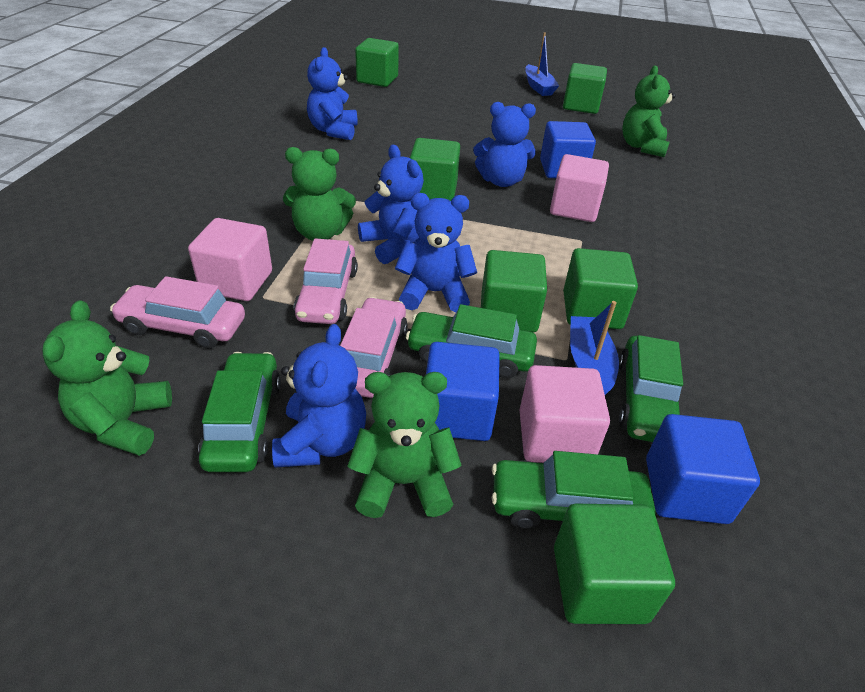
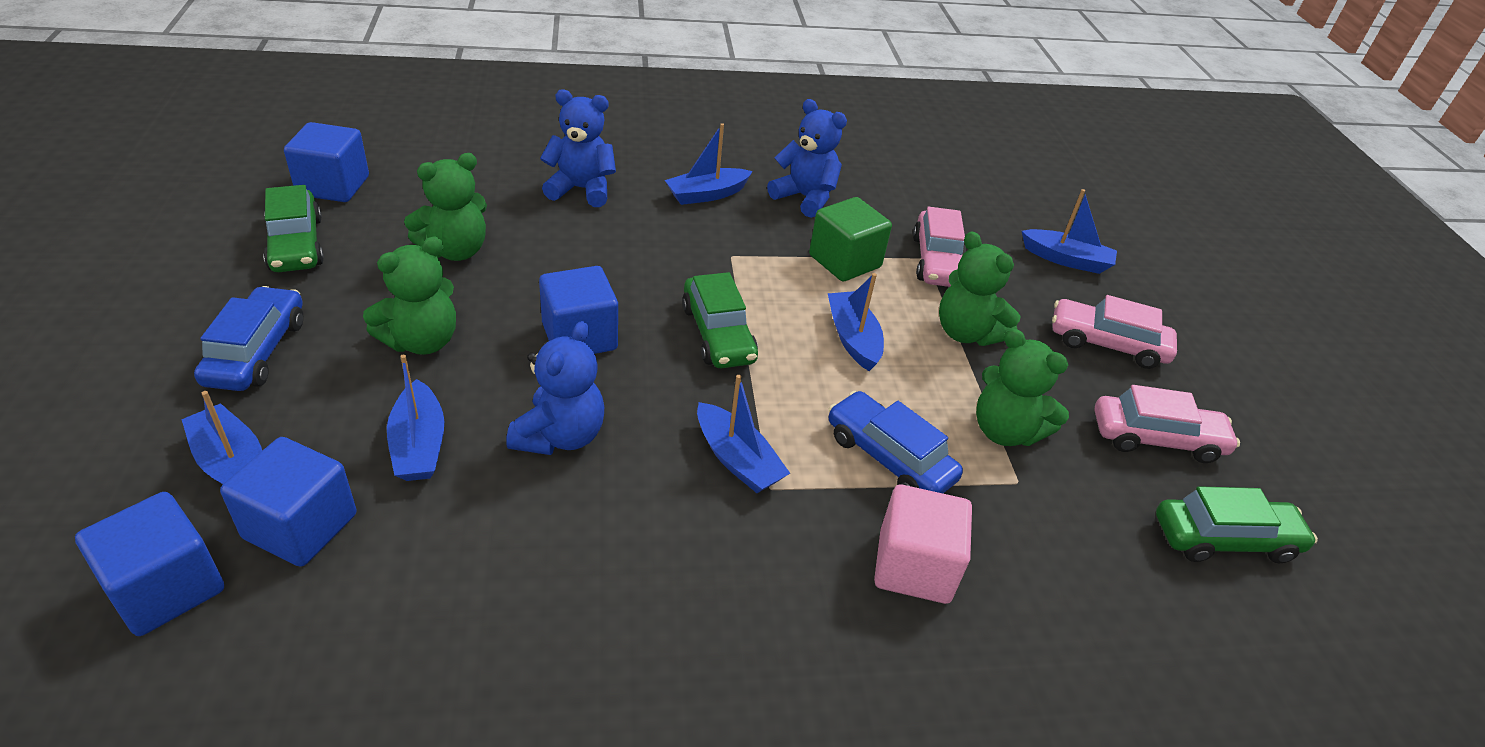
blue boat: 2 -> 6
blue car: 0 -> 2
blue cube: 3 -> 4
blue teddy bear: 5 -> 3
green car: 4 -> 3
green cube: 6 -> 1
pink cube: 3 -> 1

